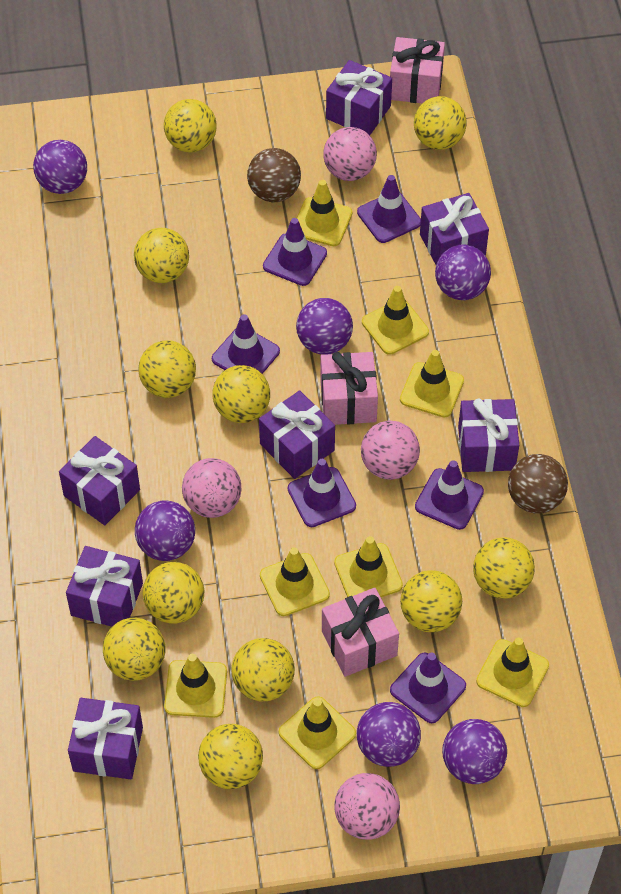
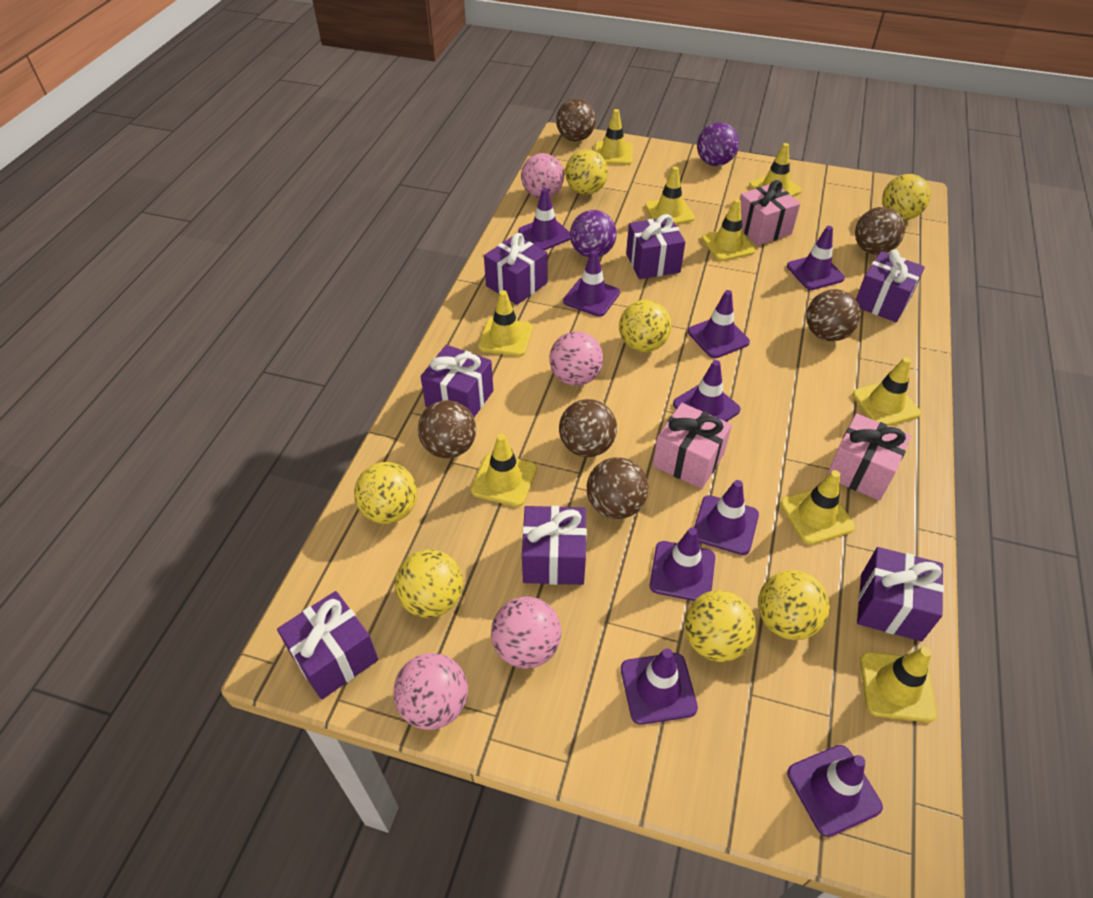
brown ball: 2 -> 6
purple ball: 6 -> 2
purple traffic cone: 6 -> 9
yellow ball: 11 -> 7
yellow traffic cone: 8 -> 9

